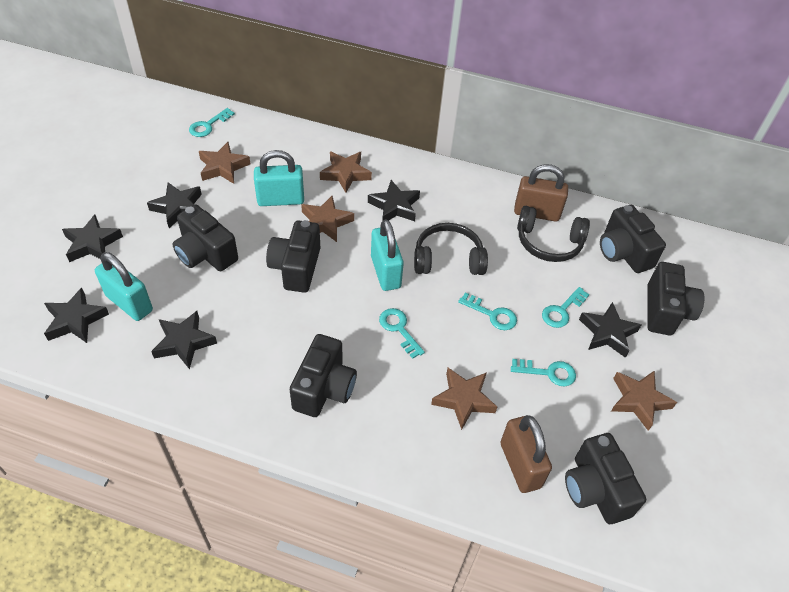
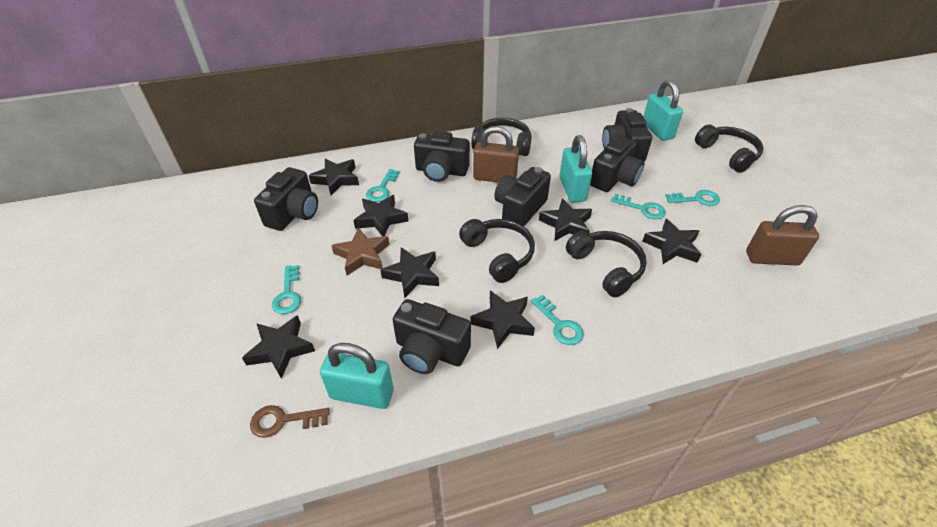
black headphones: 2 -> 4
black star: 6 -> 7
brown key: 0 -> 1
brown star: 5 -> 1

